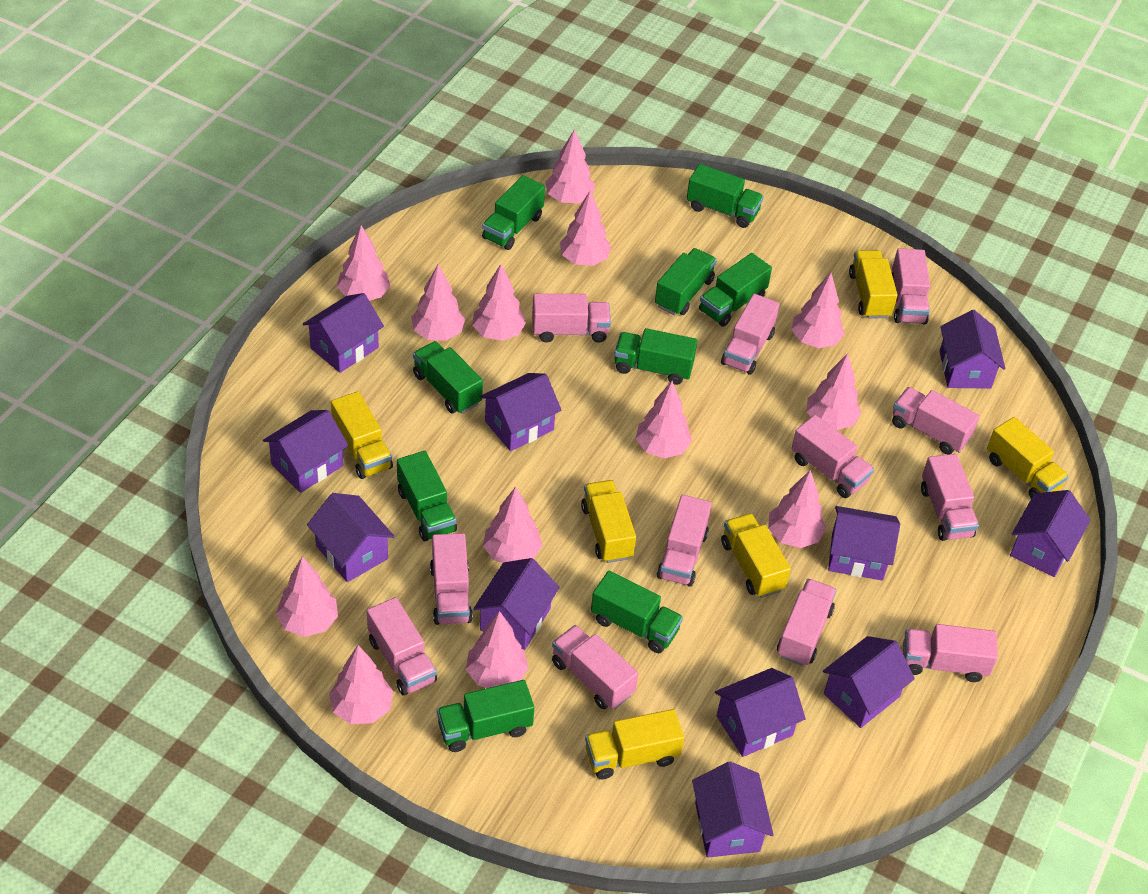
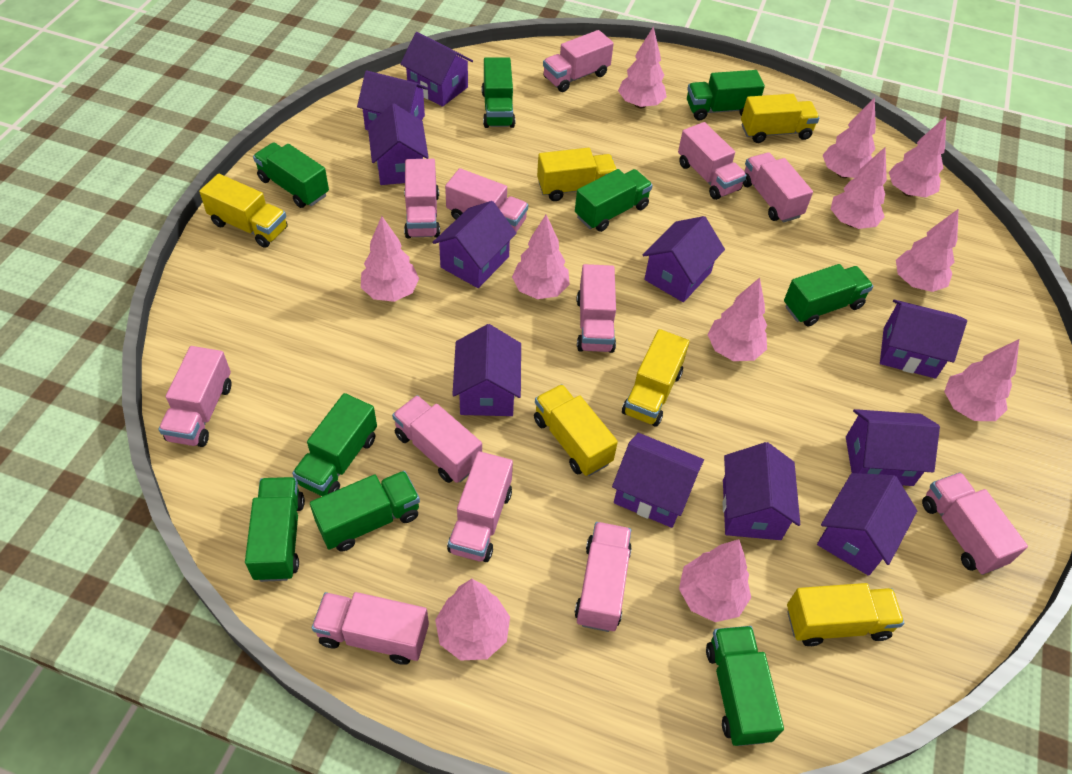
pink tree: 13 -> 11

